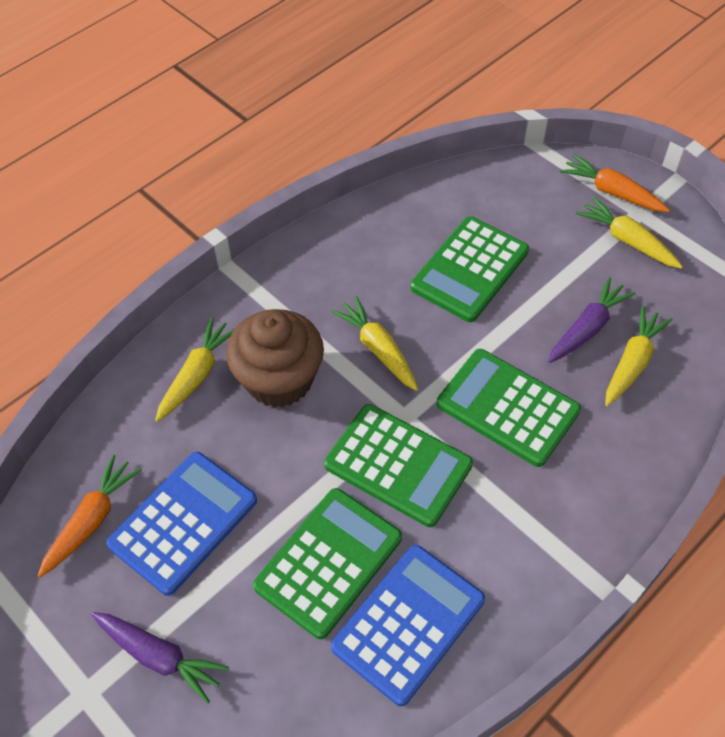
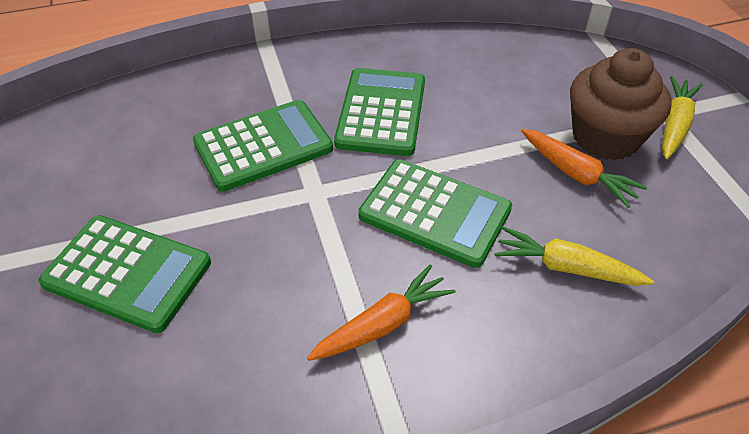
blue calculator: 2 -> 0
purple carrot: 2 -> 0
yellow carrot: 4 -> 2

